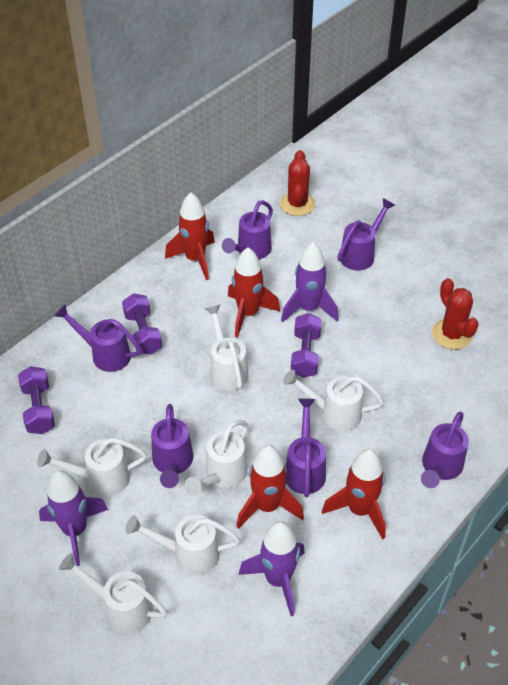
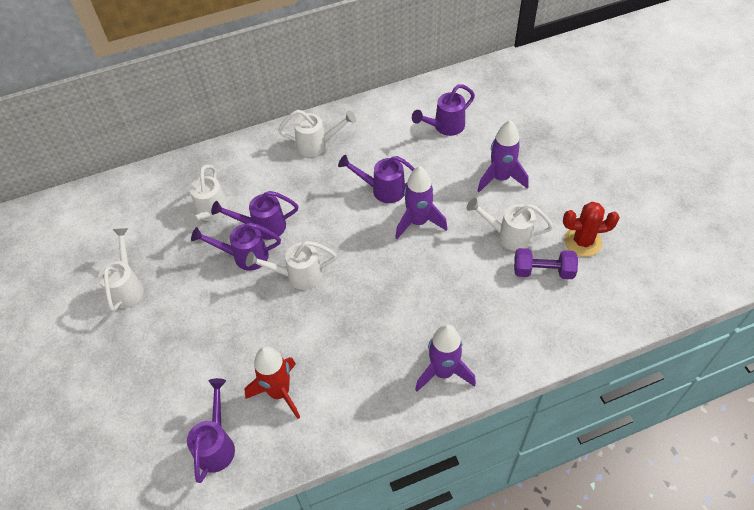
purple dumbbell: 3 -> 1
purple watering can: 6 -> 5
red cactus: 2 -> 1
red rocket: 4 -> 1
white watering can: 6 -> 5

